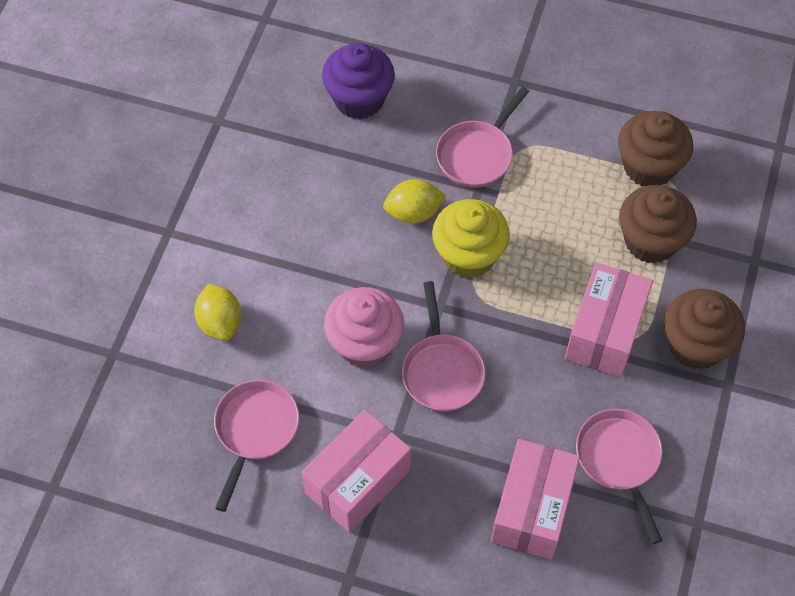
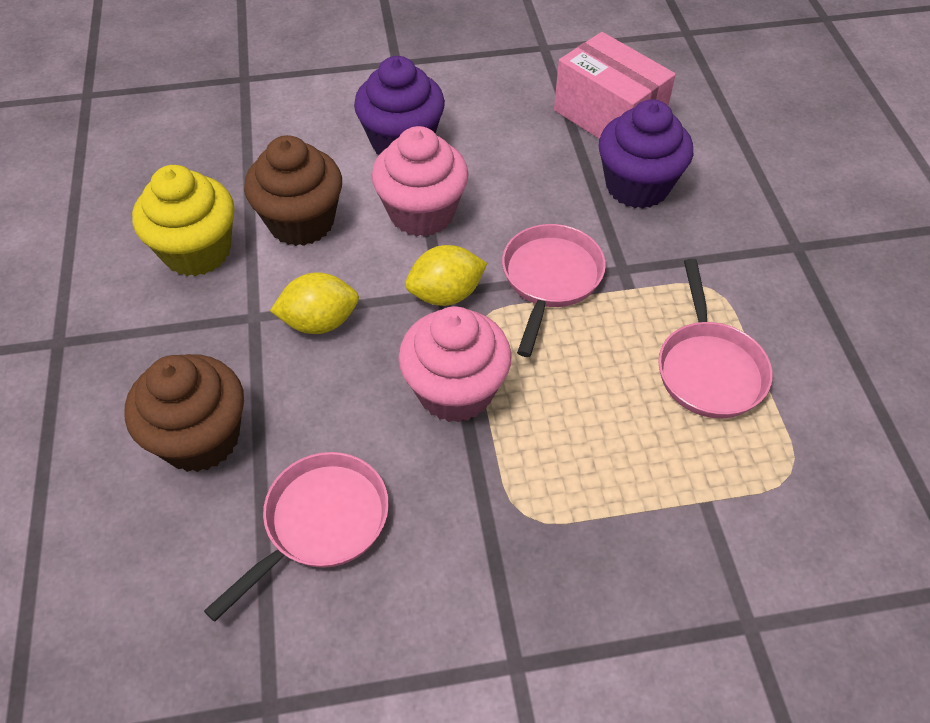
brown cupcake: 3 -> 2
pink box: 3 -> 1
pink cupcake: 1 -> 2
pink pan: 4 -> 3
purple cupcake: 1 -> 2

